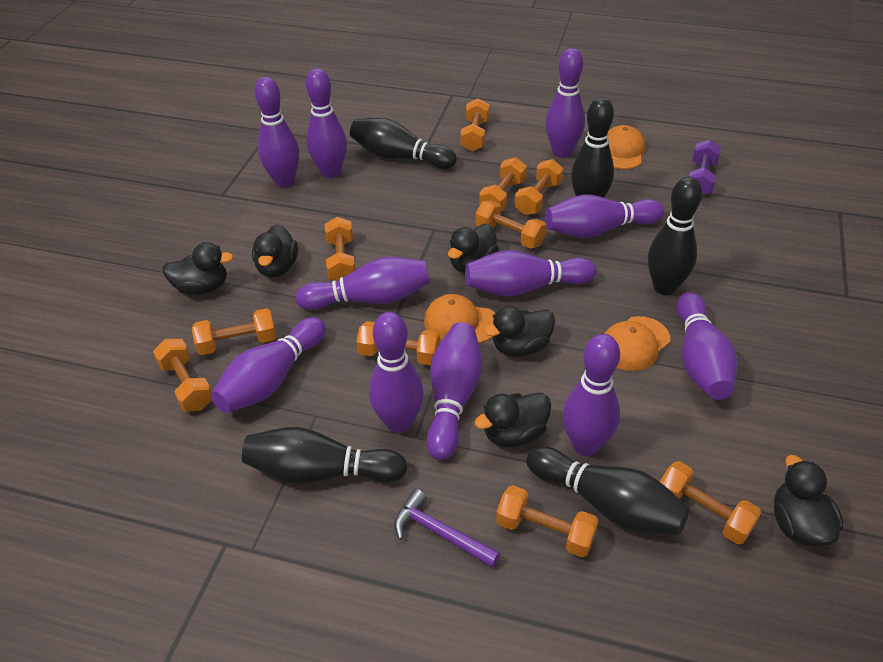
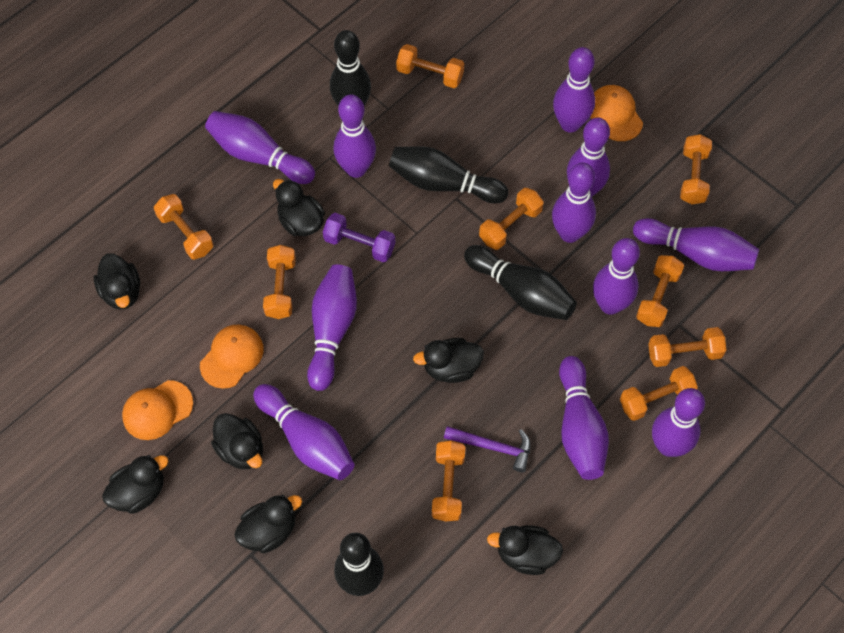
black bowling pin: 5 -> 4
black duck: 6 -> 7
orange dumbbell: 10 -> 9

